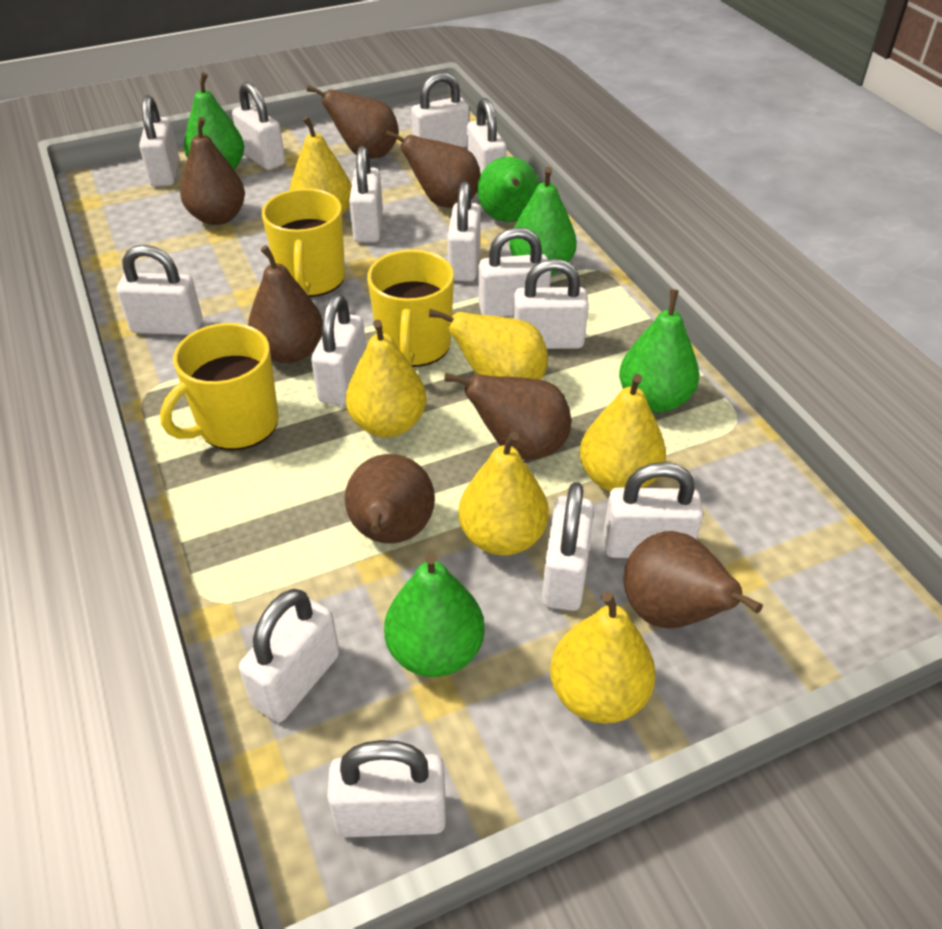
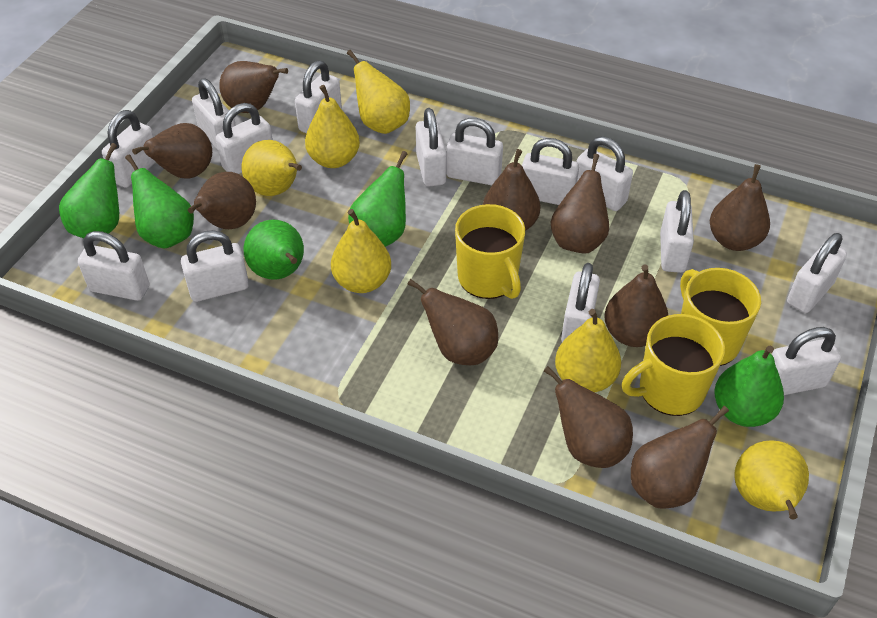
brown pear: 7 -> 10

